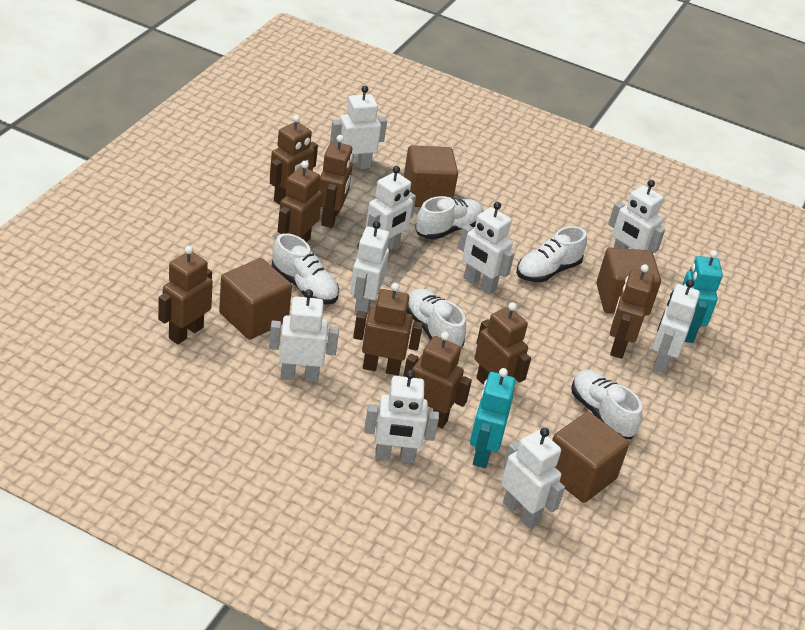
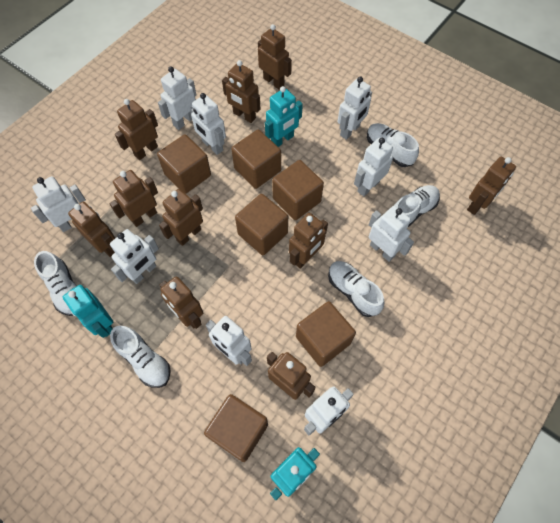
brown cube: 4 -> 6
brown robot: 8 -> 10
turquoise robot: 2 -> 3

